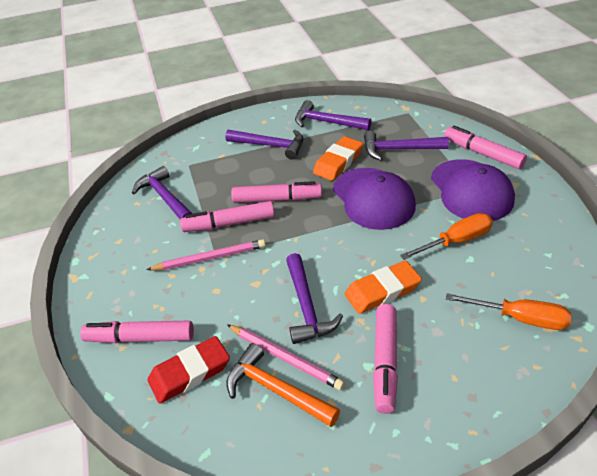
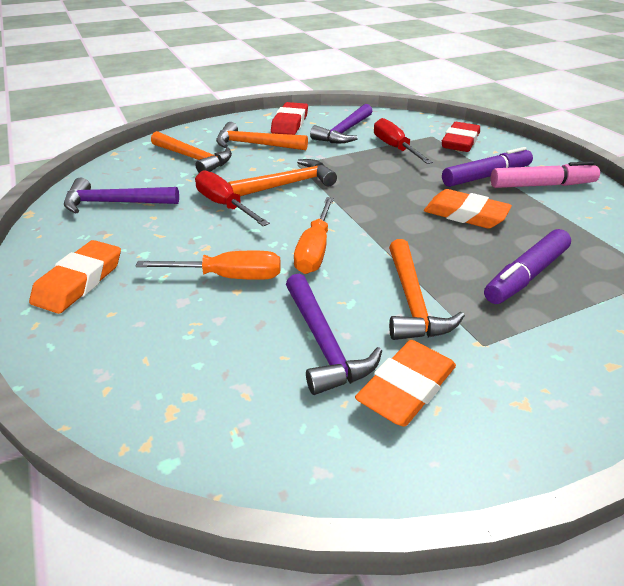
orange eraser: 2 -> 3
orange hammer: 1 -> 4
pink marker: 5 -> 1
pink pencil: 2 -> 0
purple cap: 2 -> 0
purple hammer: 5 -> 3
purple marker: 0 -> 2
red eraser: 1 -> 2
red screwdriver: 0 -> 2

